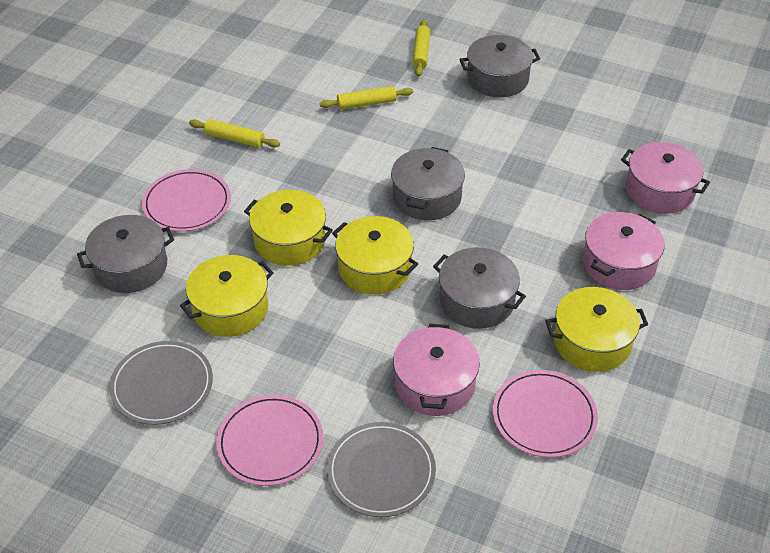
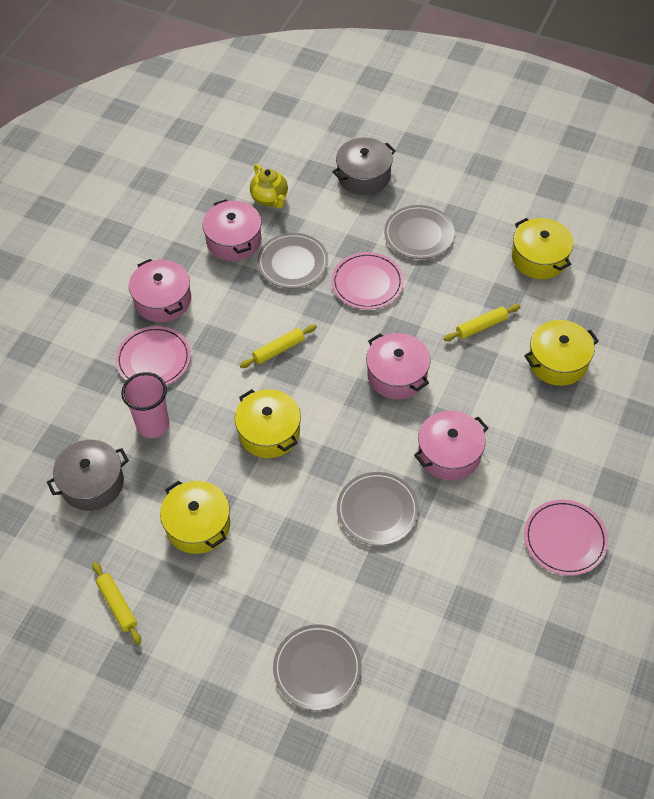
grey plate: 2 -> 4
grey pot: 4 -> 2
pink cup: 0 -> 1
pink pot: 3 -> 4
yellow teapot: 0 -> 1

